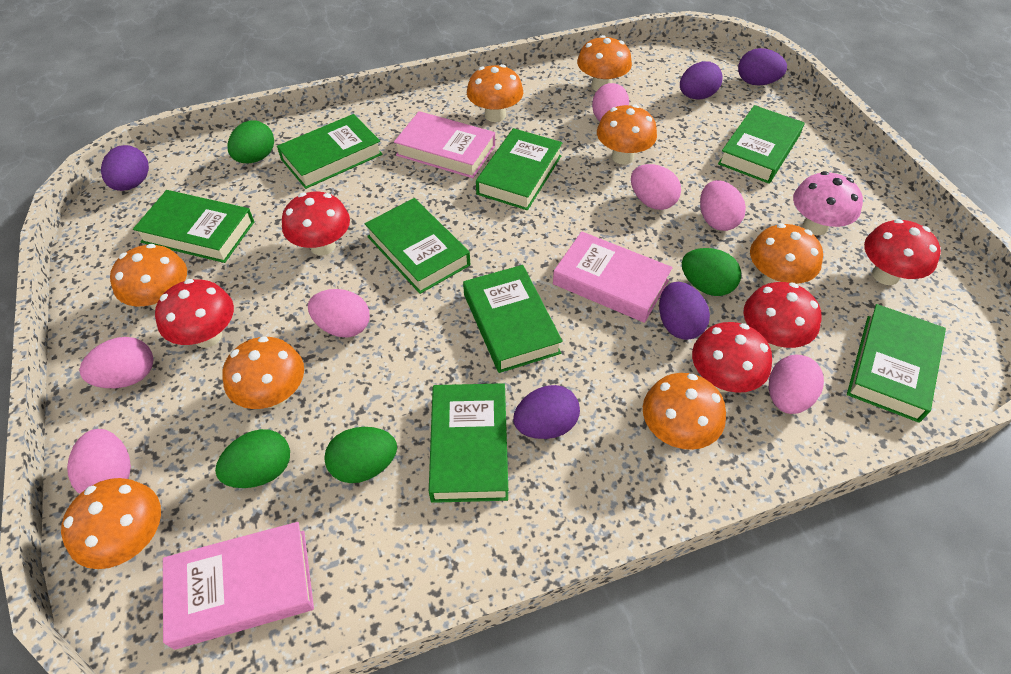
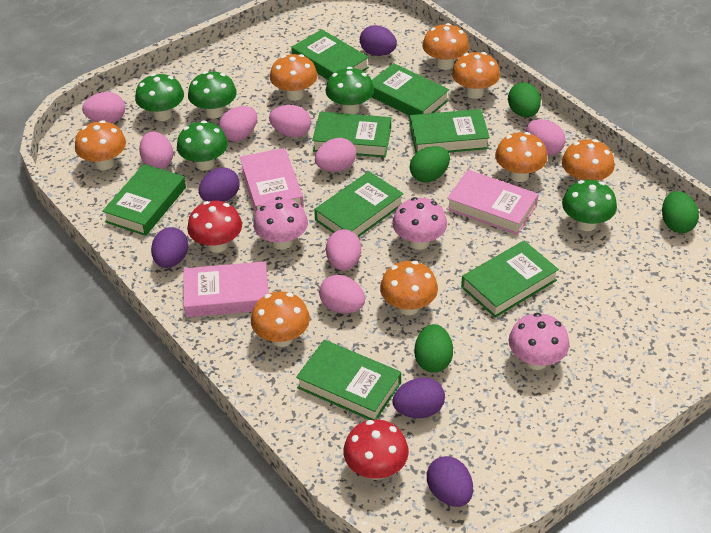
green mushroom: 0 -> 5
pink egg: 7 -> 8
pink mushroom: 1 -> 3
red mushroom: 5 -> 2

